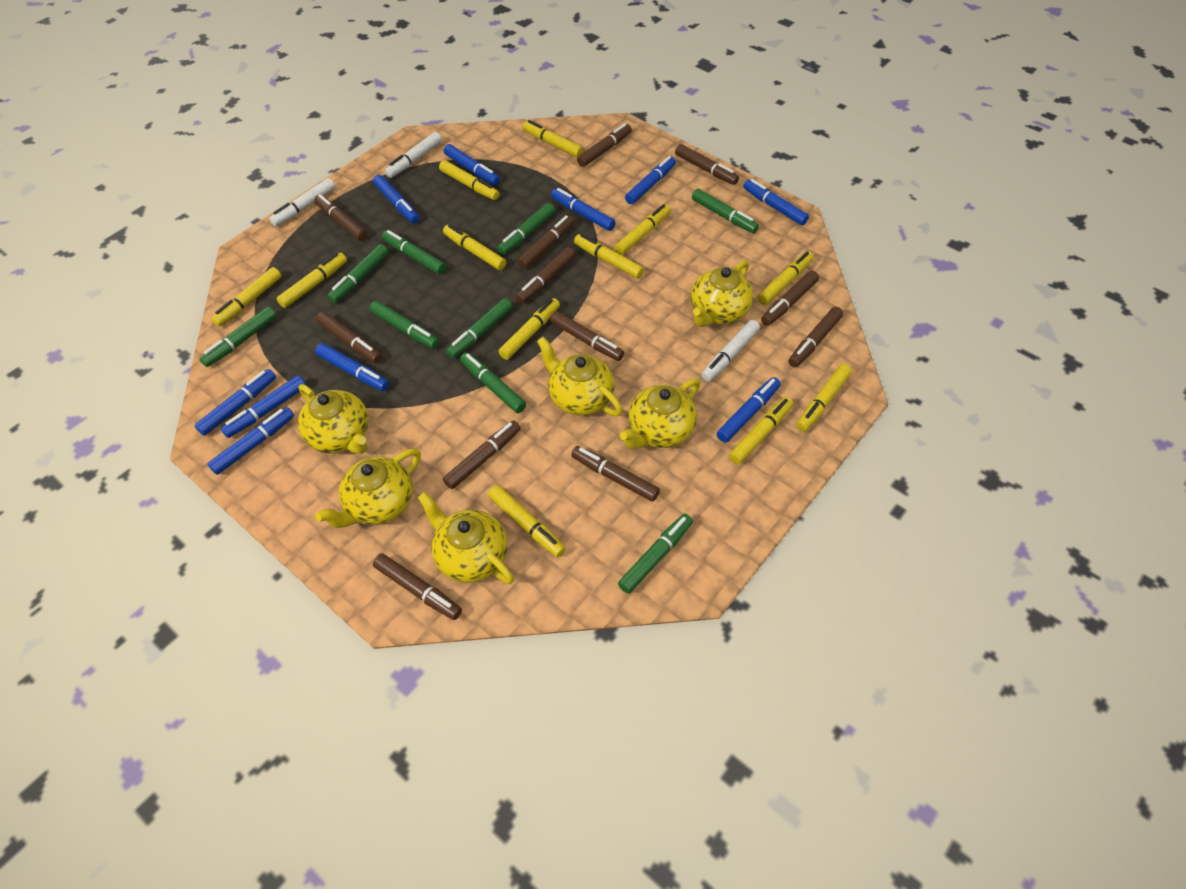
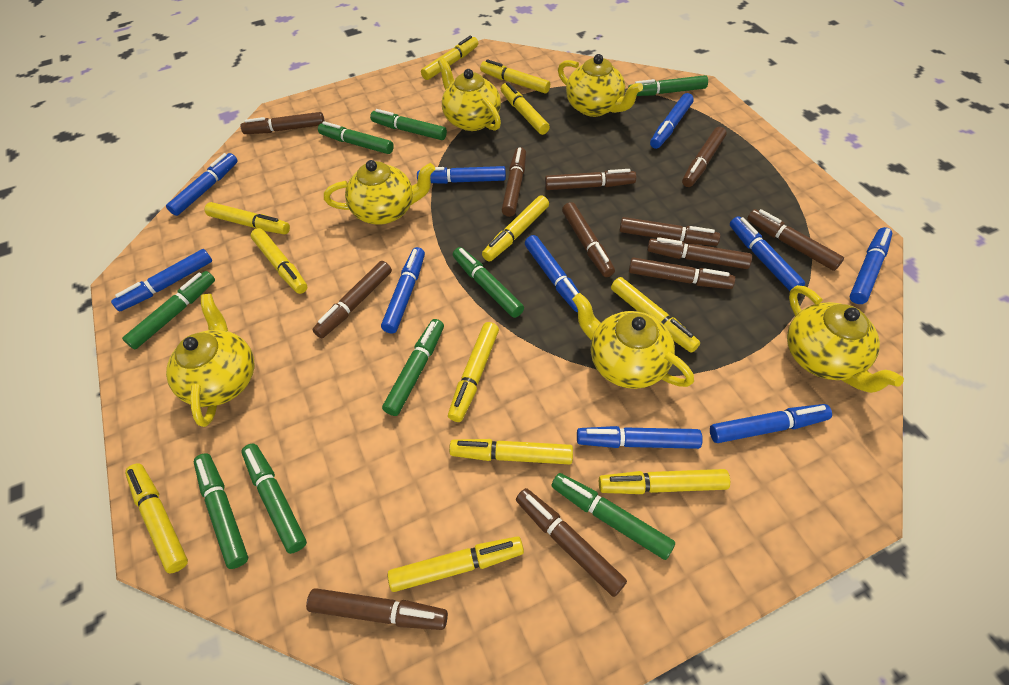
white marker: 3 -> 0

